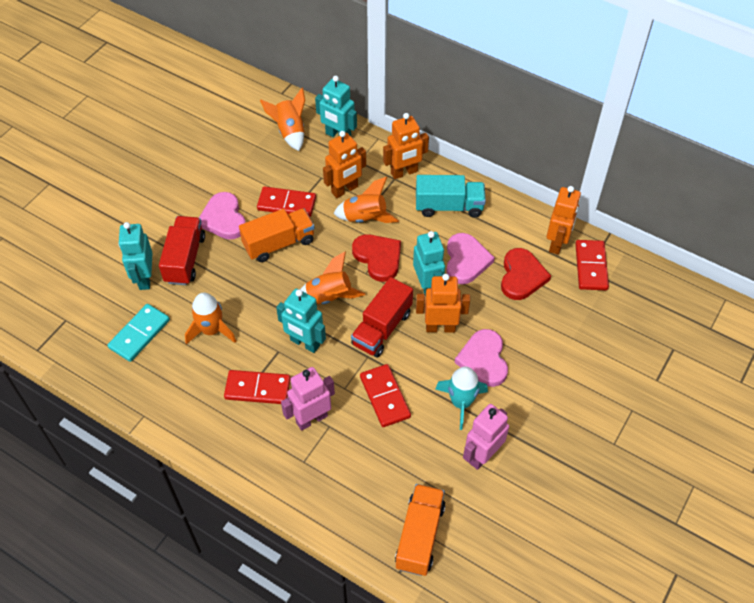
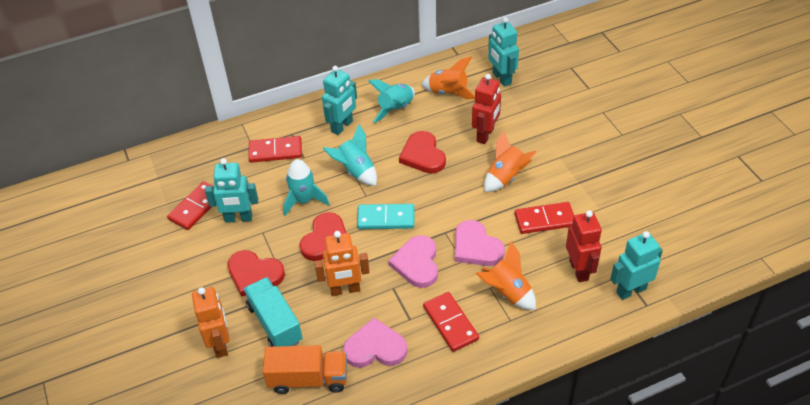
orange robot: 4 -> 2
orange rocket: 4 -> 3
orange truck: 2 -> 1
pink robot: 2 -> 0
red heart: 2 -> 3
red robot: 0 -> 2
red truck: 2 -> 0
turquoise rocket: 1 -> 3

